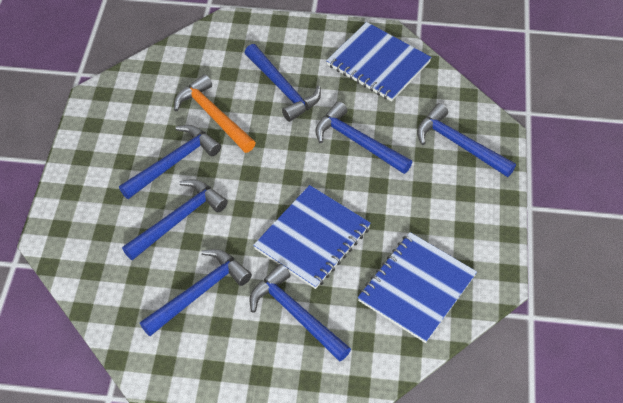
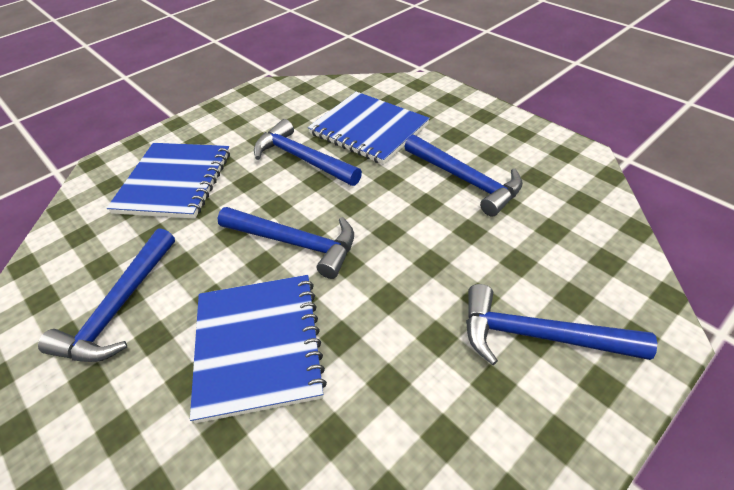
blue hammer: 7 -> 5
orange hammer: 1 -> 0

